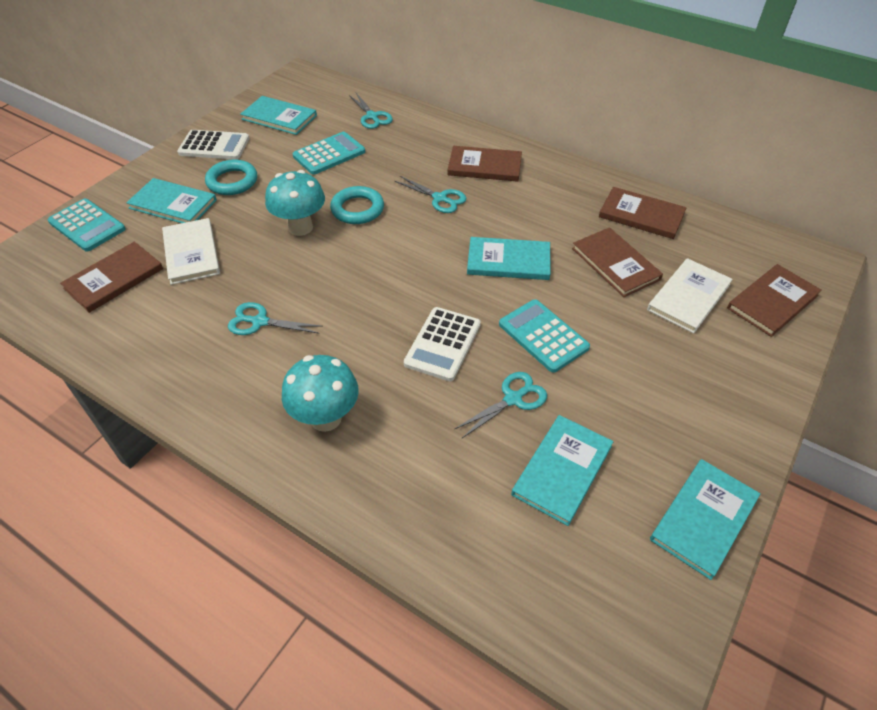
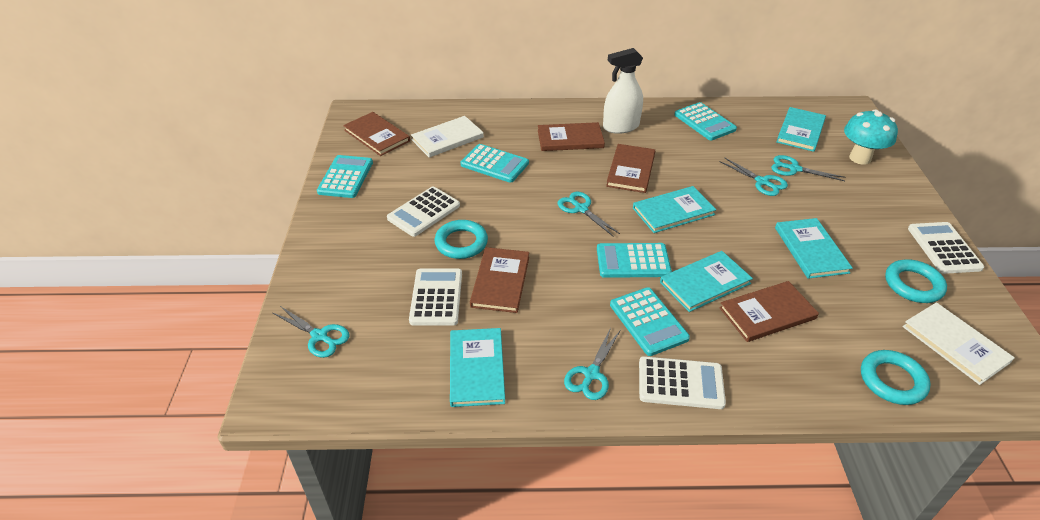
turquoise calculator: 3 -> 5
turquoise mushroom: 2 -> 1
turquoise ring: 2 -> 3
turquoise scissors: 4 -> 5
white calculator: 2 -> 4
white spray bottle: 0 -> 1

